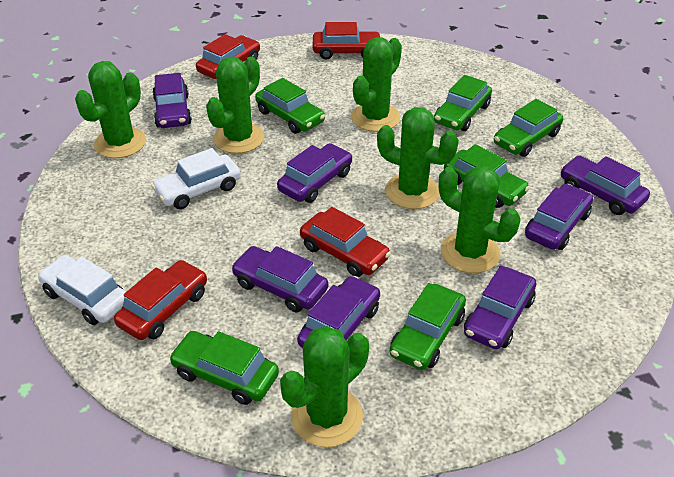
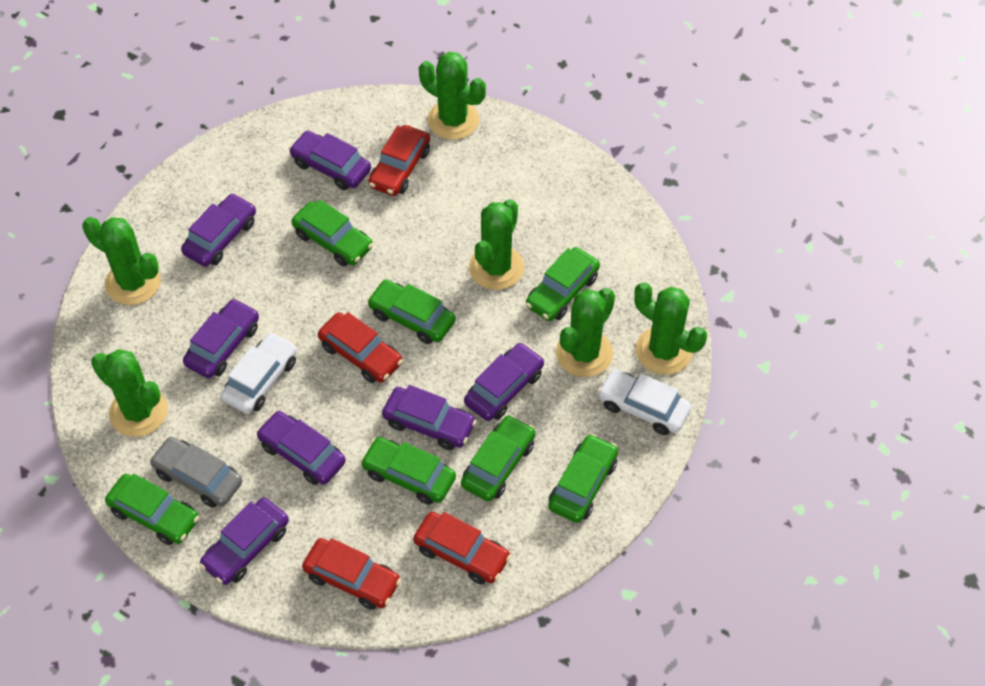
green car: 6 -> 7
grey car: 0 -> 1

